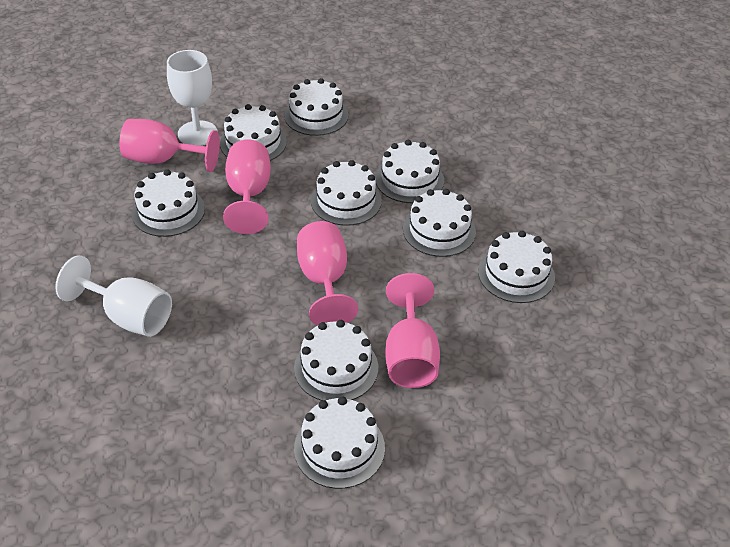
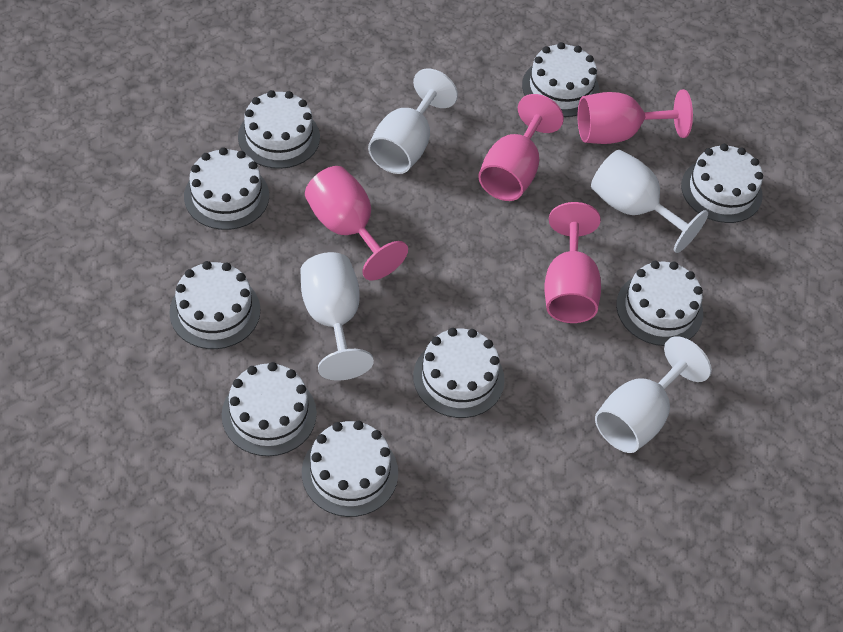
white goblet: 2 -> 4

